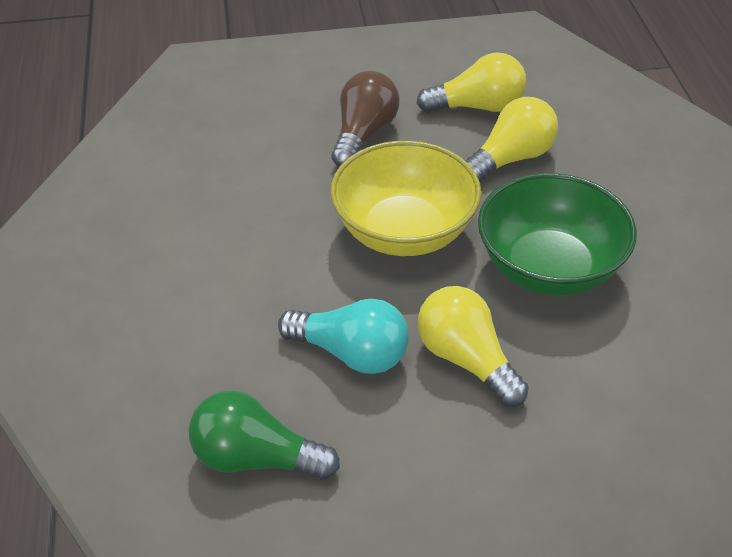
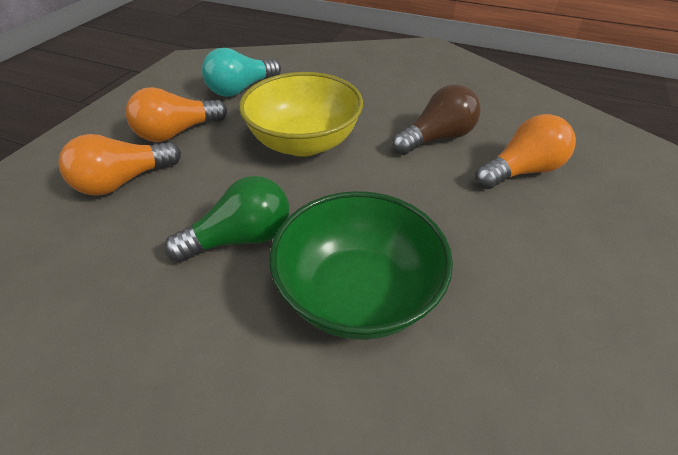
orange light bulb: 0 -> 3
yellow light bulb: 3 -> 0

